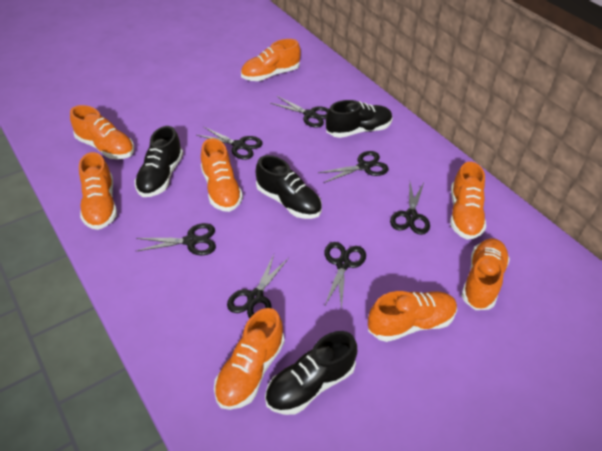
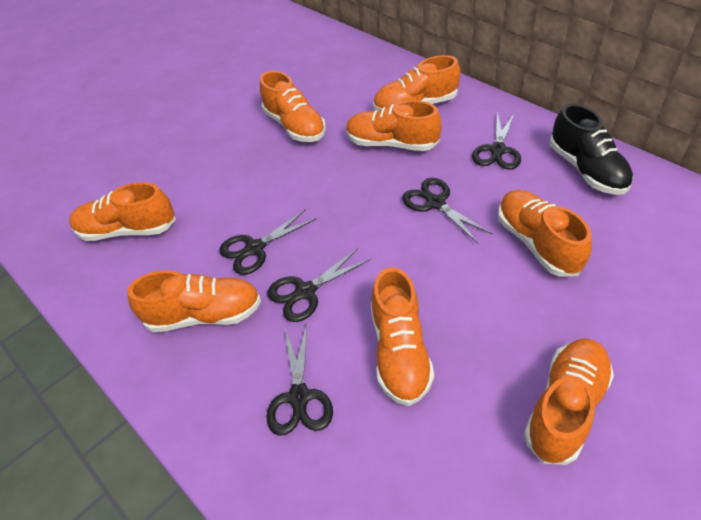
black scissors: 7 -> 5
black shoe: 4 -> 1

